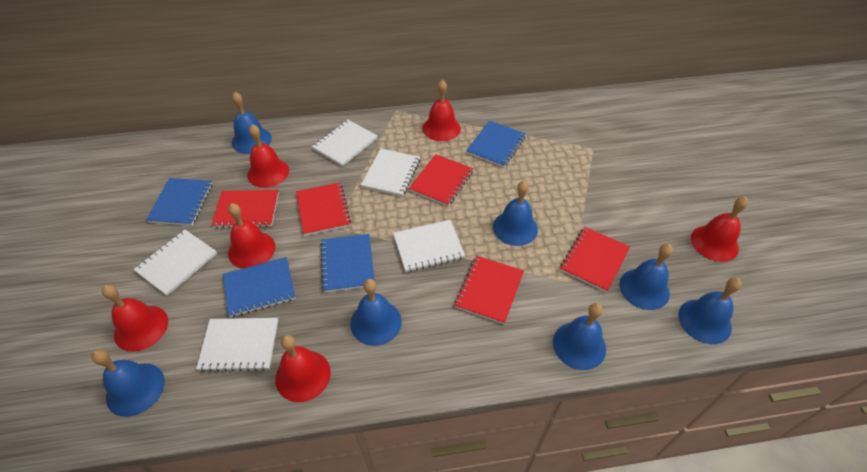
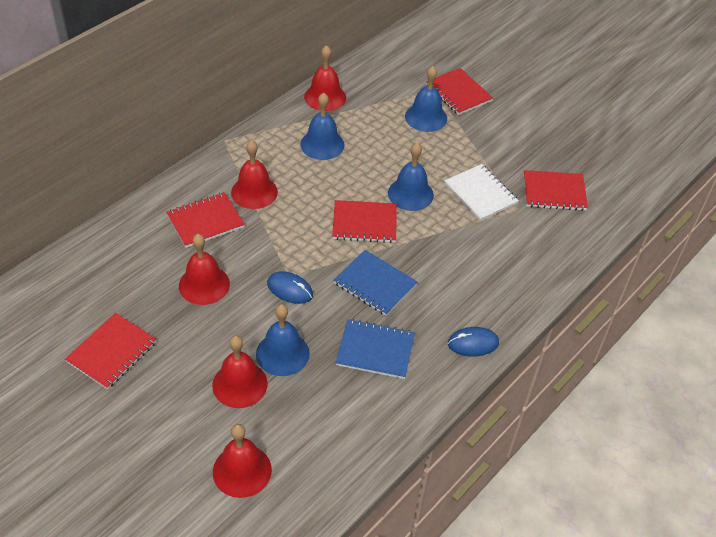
blue bell: 7 -> 4
blue mouse: 0 -> 2
blue notebook: 4 -> 2
red bell: 6 -> 5
white notebook: 5 -> 1

